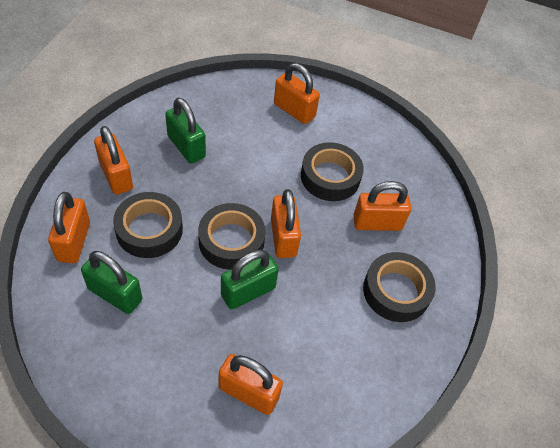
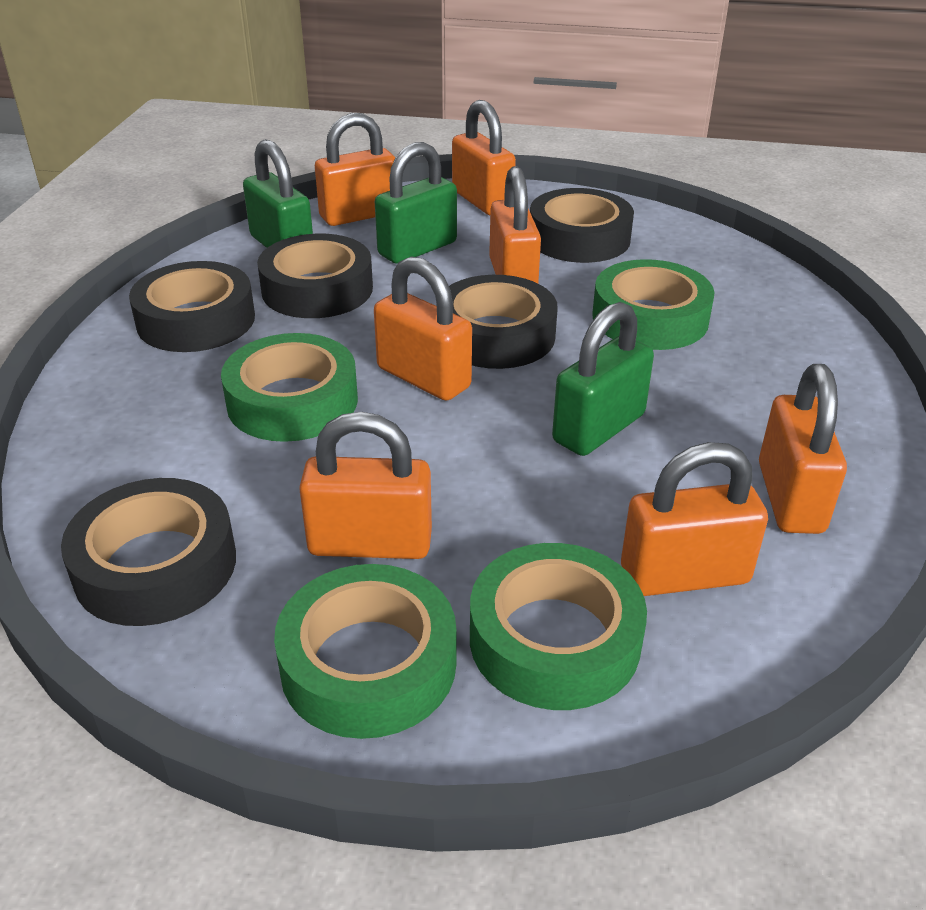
black tape: 4 -> 5
green tape: 0 -> 4
orange padlock: 6 -> 7

